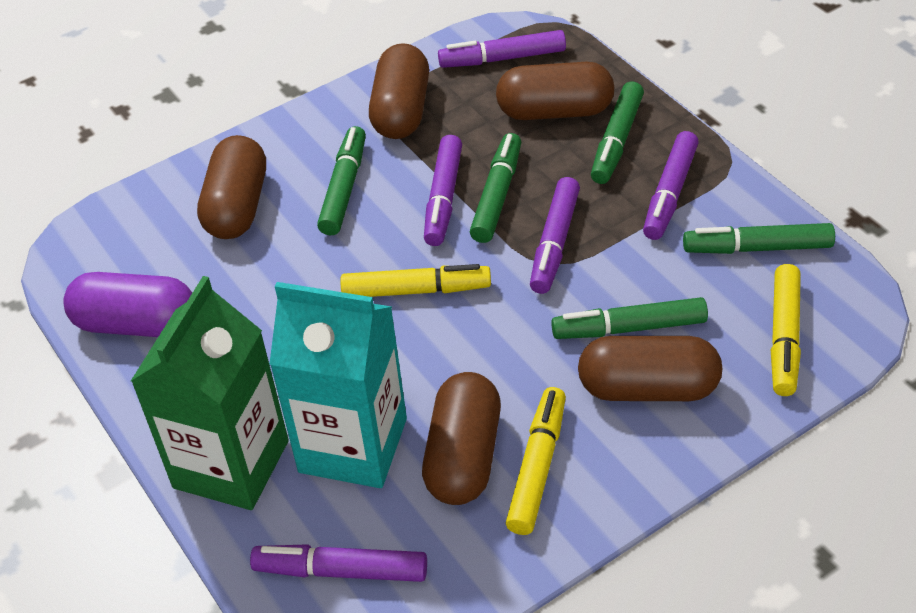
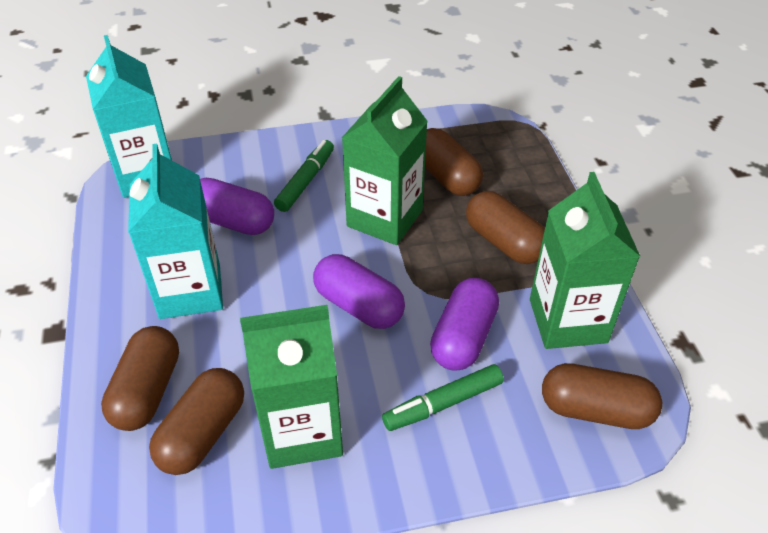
green carton: 1 -> 3
green marker: 5 -> 2
purple capsule: 1 -> 3
purple marker: 5 -> 0
turquoise carton: 1 -> 2
yellow marker: 3 -> 0

